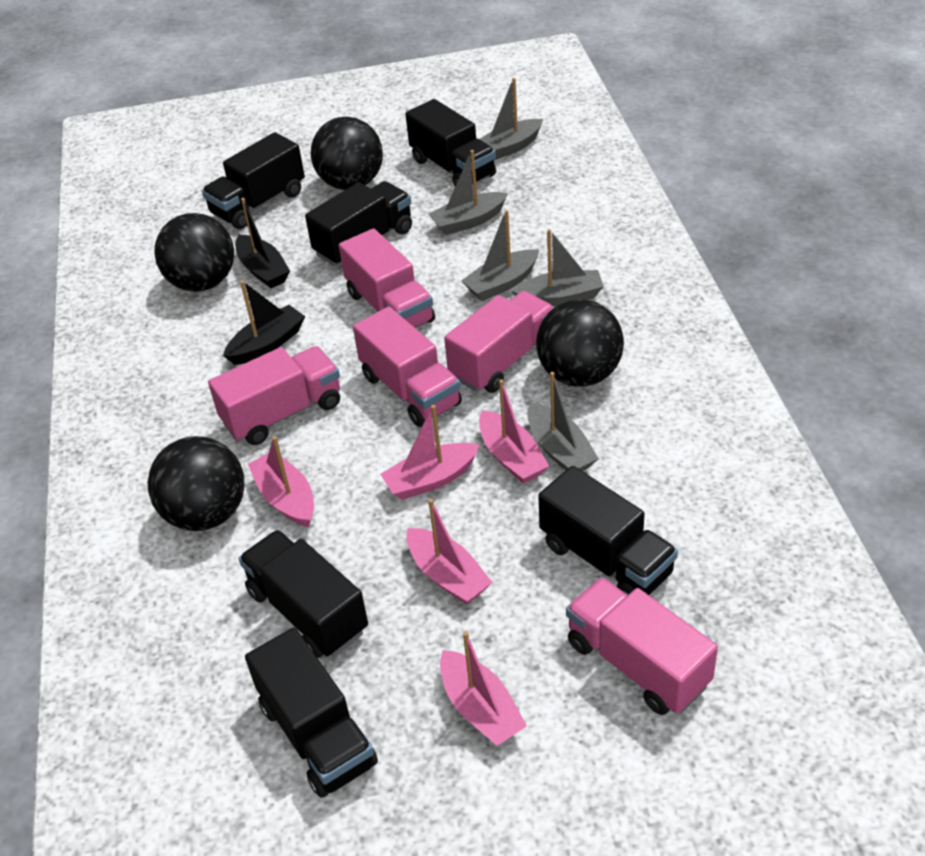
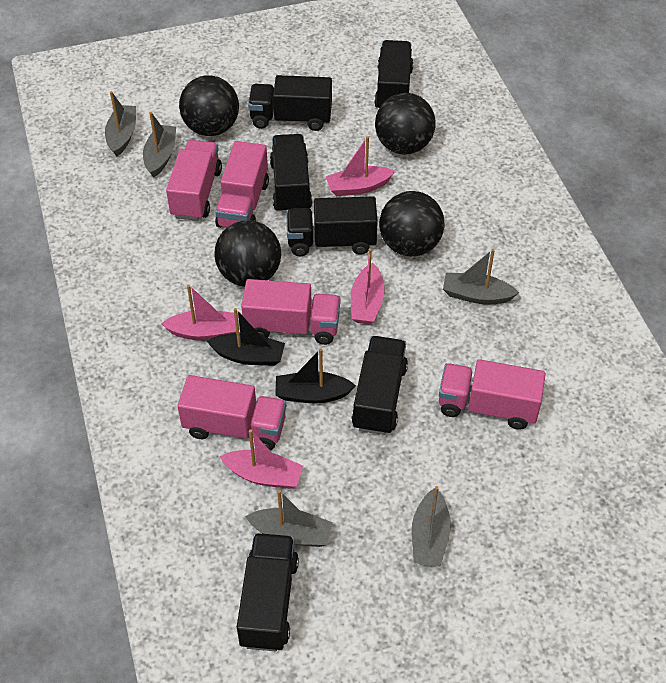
pink boat: 5 -> 4

